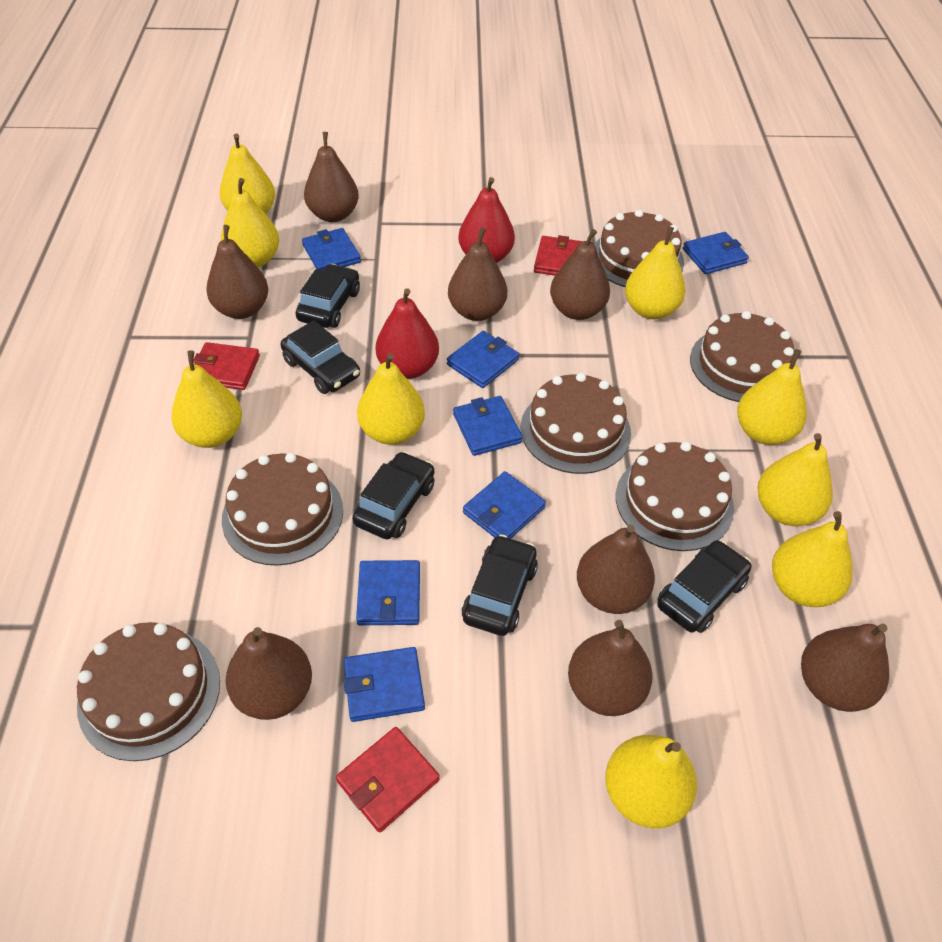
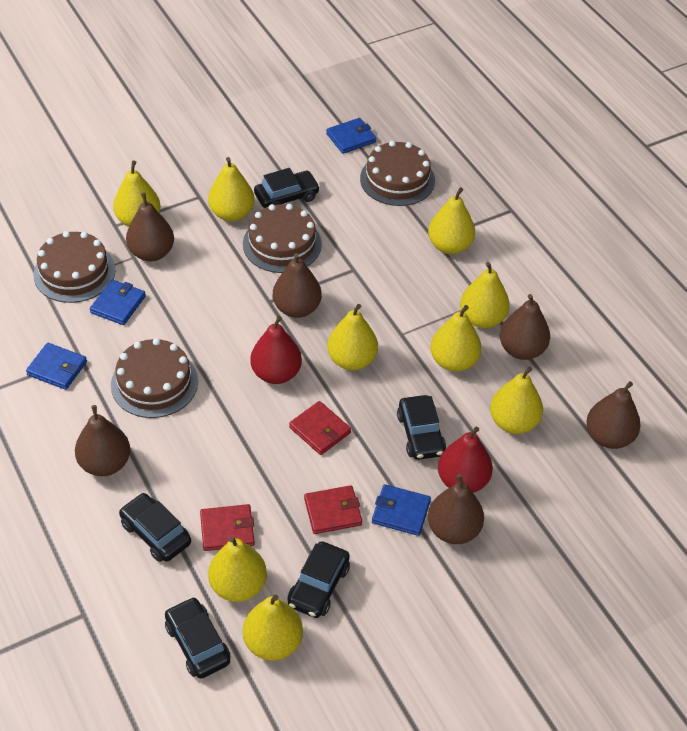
blue wallet: 7 -> 4
brown cake: 6 -> 4
brown pear: 8 -> 6

